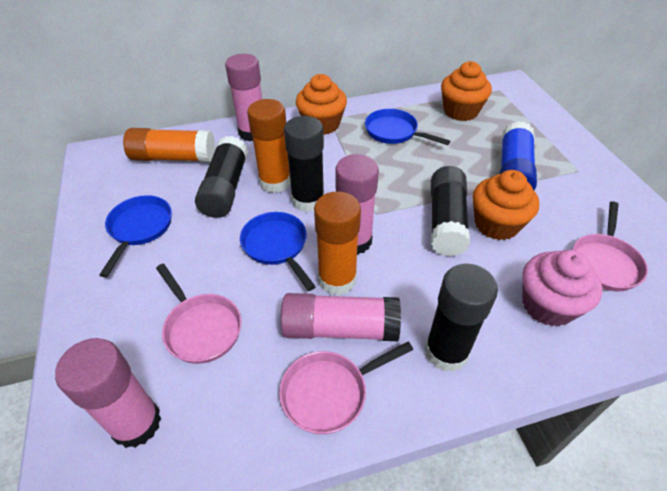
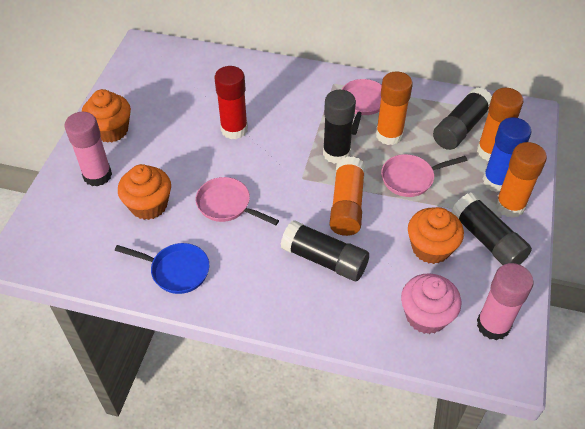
blue pan: 3 -> 1
orange glue stick: 3 -> 4
pink glue stick: 4 -> 2
red glue stick: 0 -> 1

